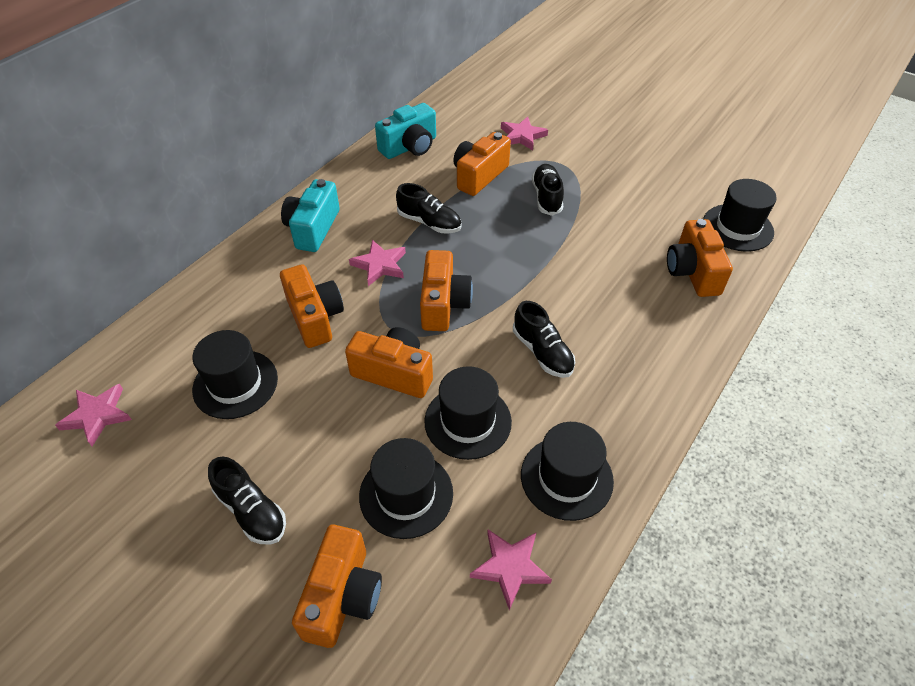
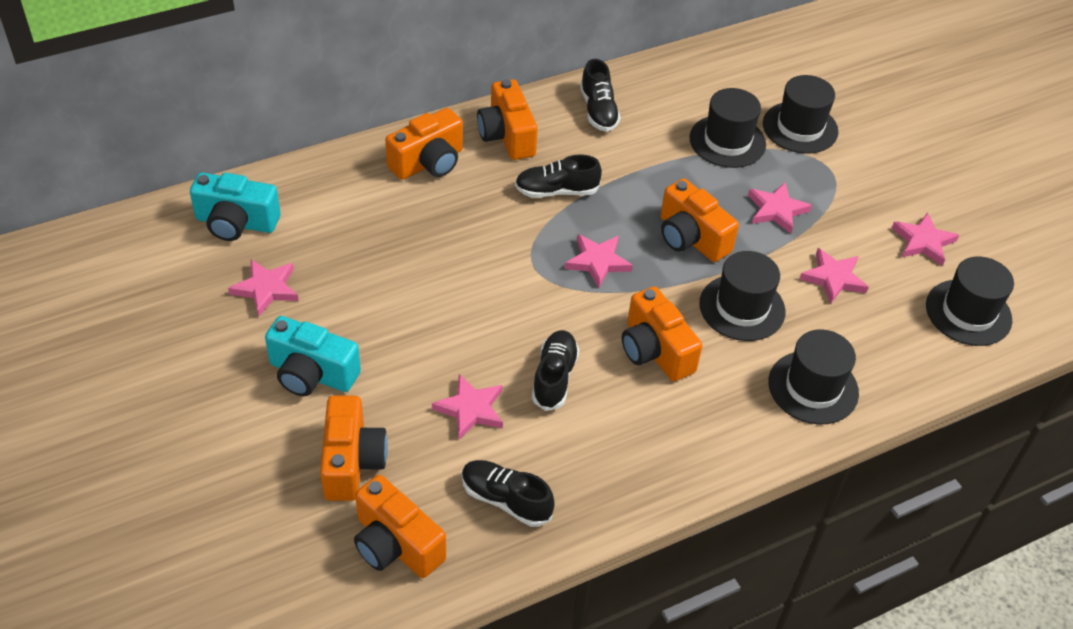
pink star: 4 -> 6

